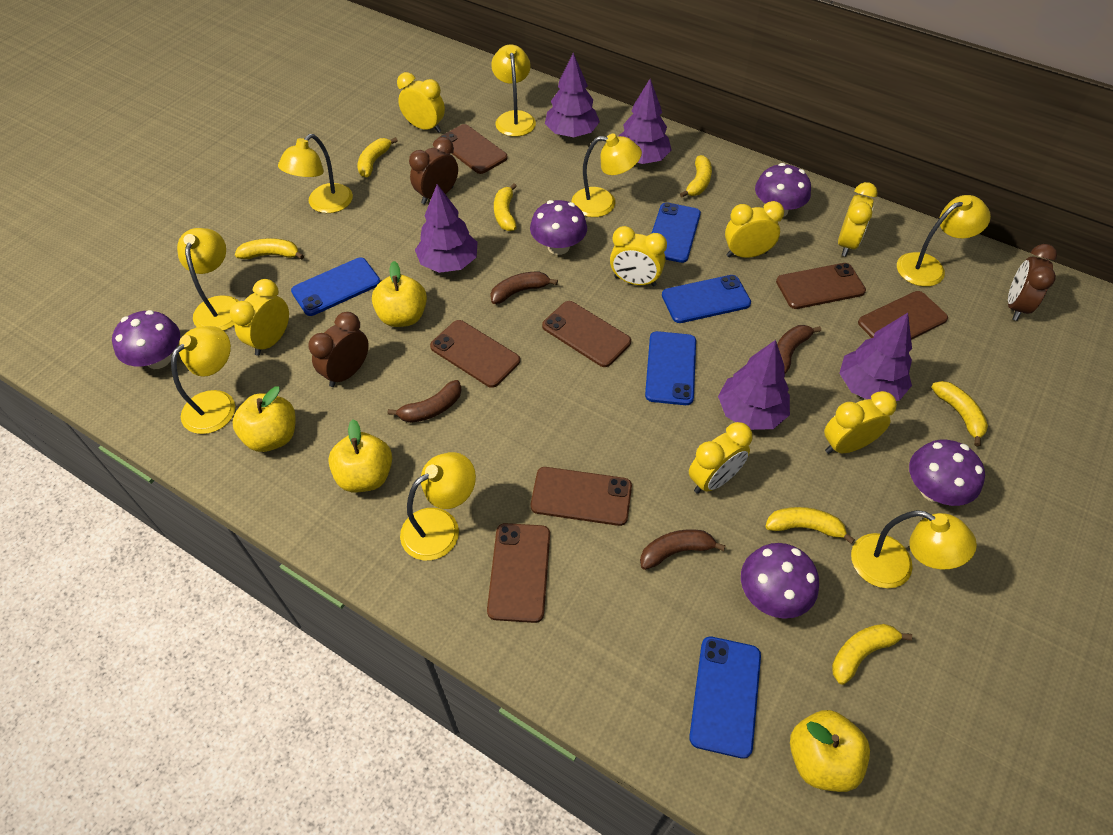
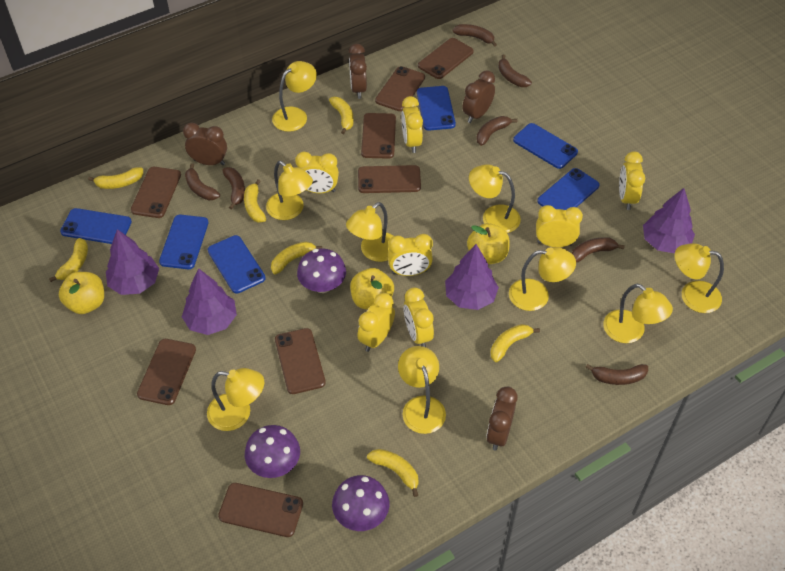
blue phone: 5 -> 6
brown banana: 4 -> 7
brown clock: 3 -> 4
brown phone: 7 -> 8
purple mushroom: 5 -> 3
purple tree: 5 -> 4
yellow apple: 4 -> 3
yellow lamp: 8 -> 9

